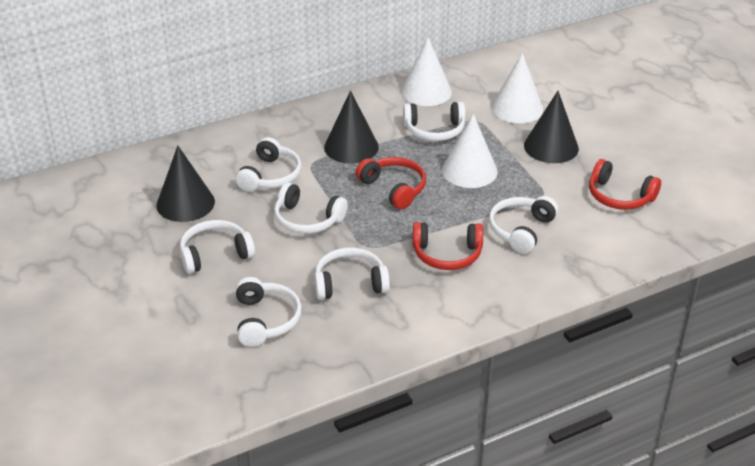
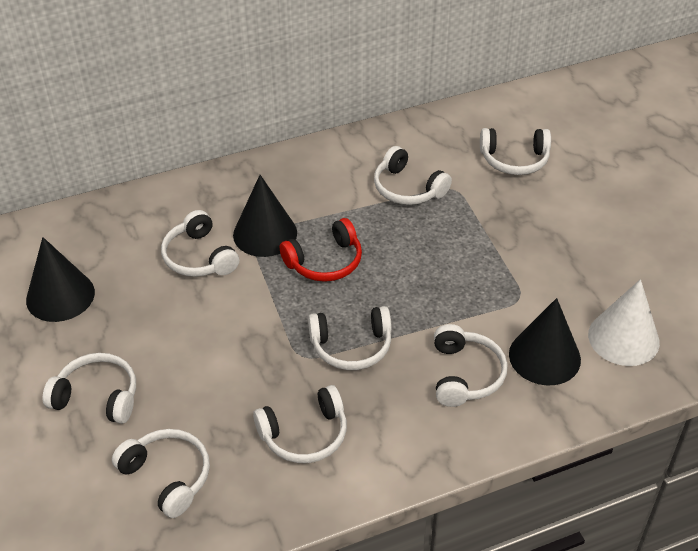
red headphones: 3 -> 1
white cone: 3 -> 1
white headphones: 7 -> 8

